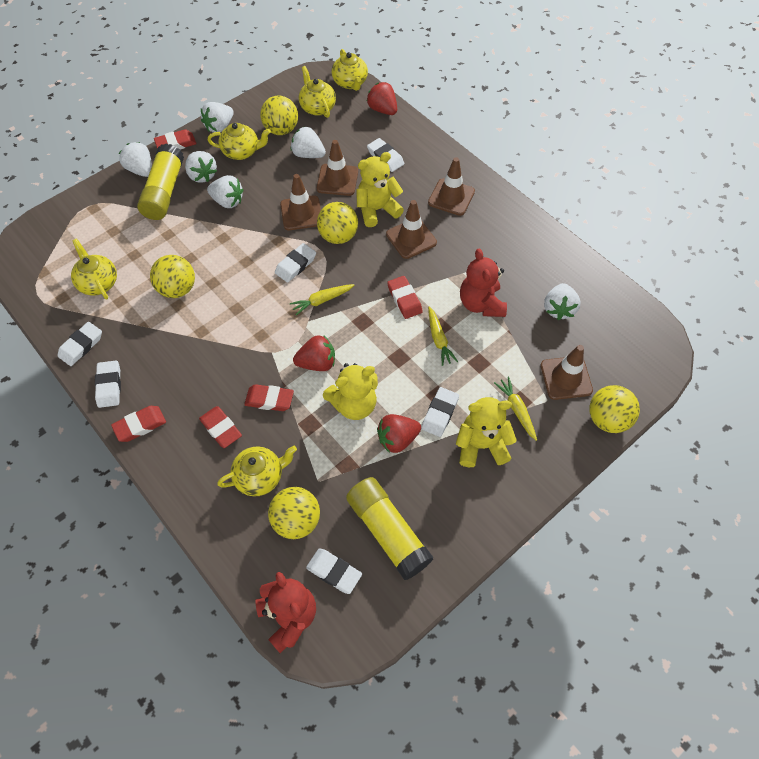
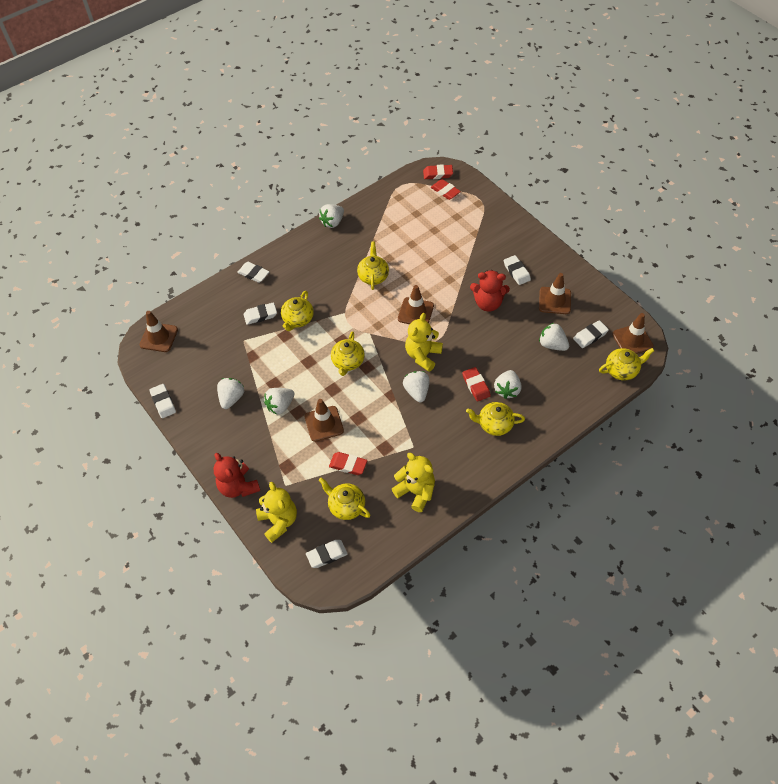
red eraser: 5 -> 4
red strawberry: 3 -> 0
yellow ball: 5 -> 0
yellow carrot: 3 -> 0
yellow glue stick: 2 -> 0
yellow teapot: 5 -> 6

